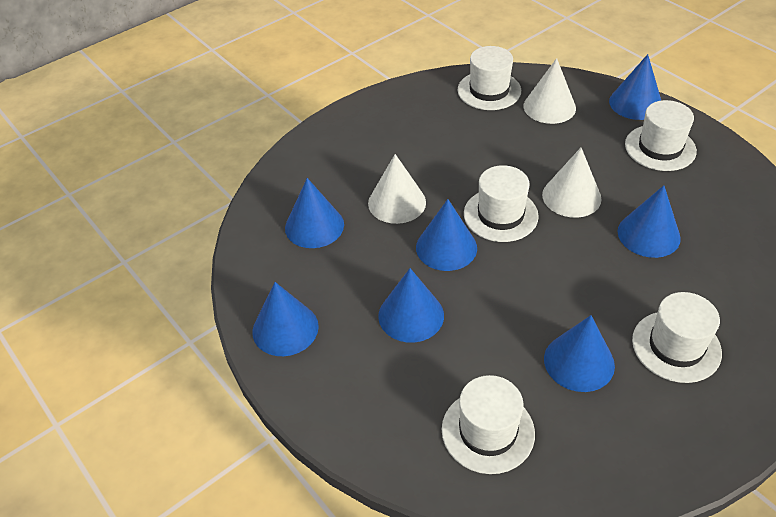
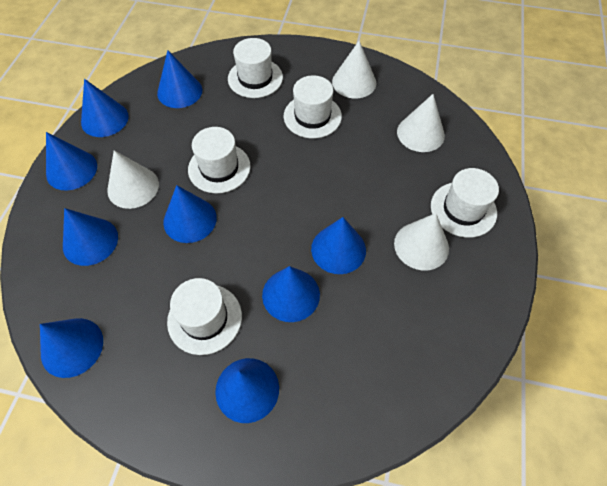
blue cone: 7 -> 9
white cone: 3 -> 4

